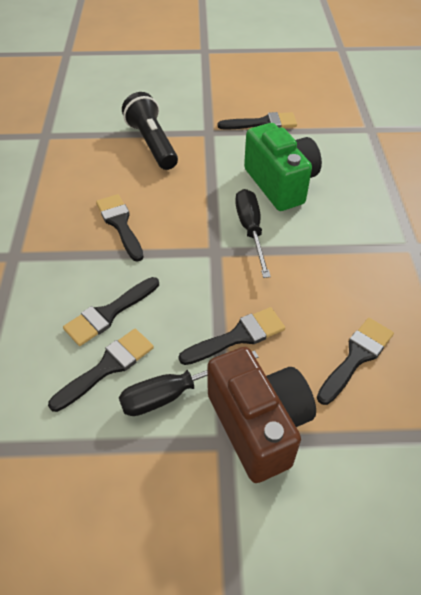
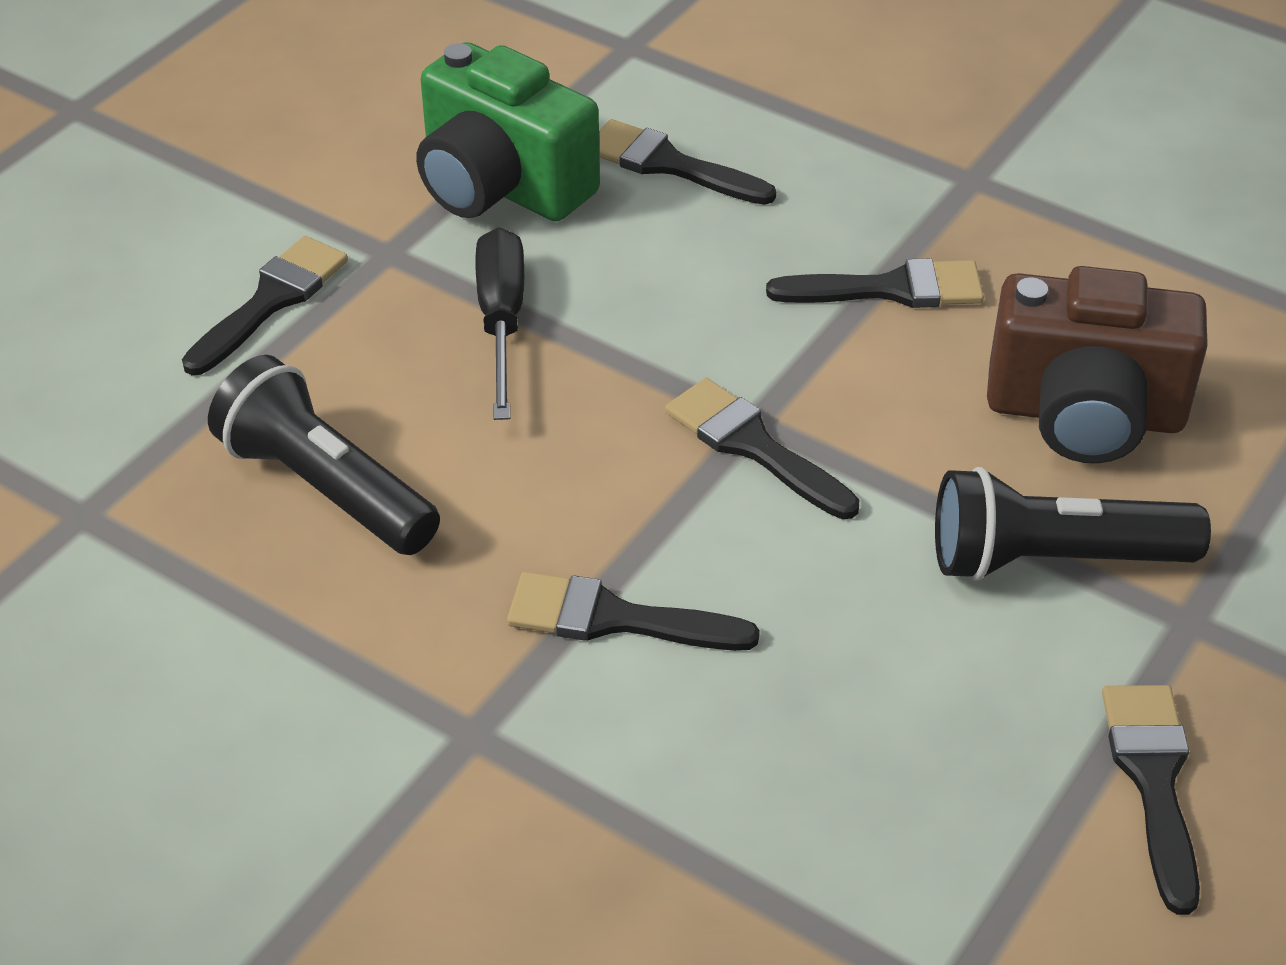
black flashlight: 1 -> 2
black screwdriver: 2 -> 1

